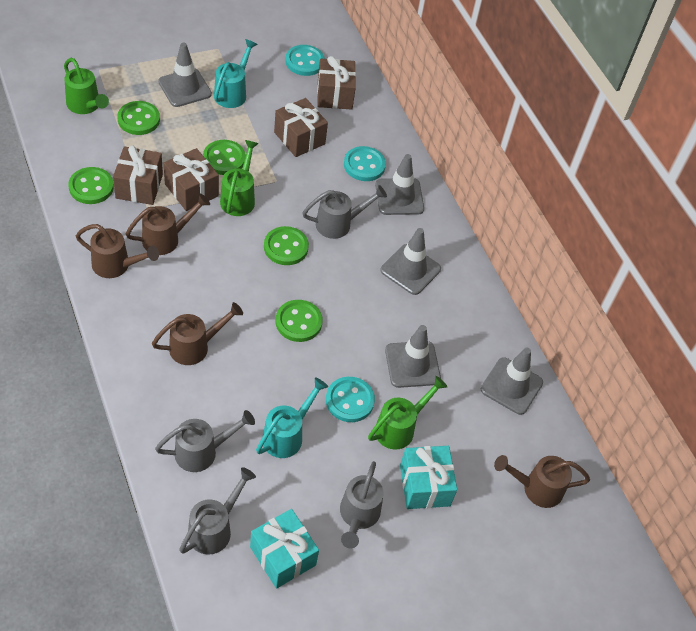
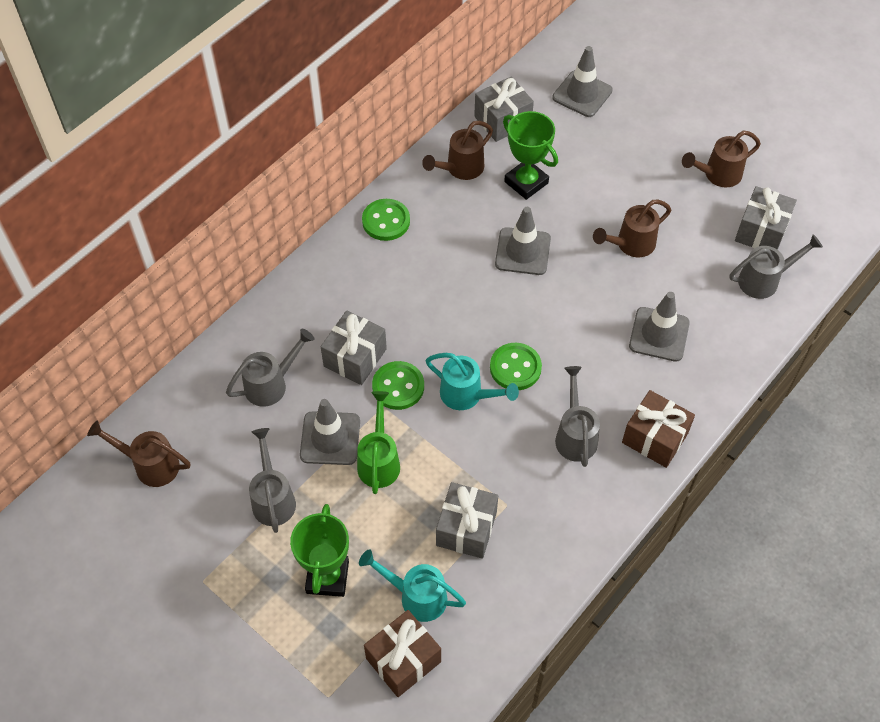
brown gift: 4 -> 2
green button: 5 -> 3
green trophy: 0 -> 2
green watering can: 3 -> 1
grey gift: 0 -> 4
grey traffic cone: 5 -> 4
turquoise button: 3 -> 0
turquoise gift: 2 -> 0

